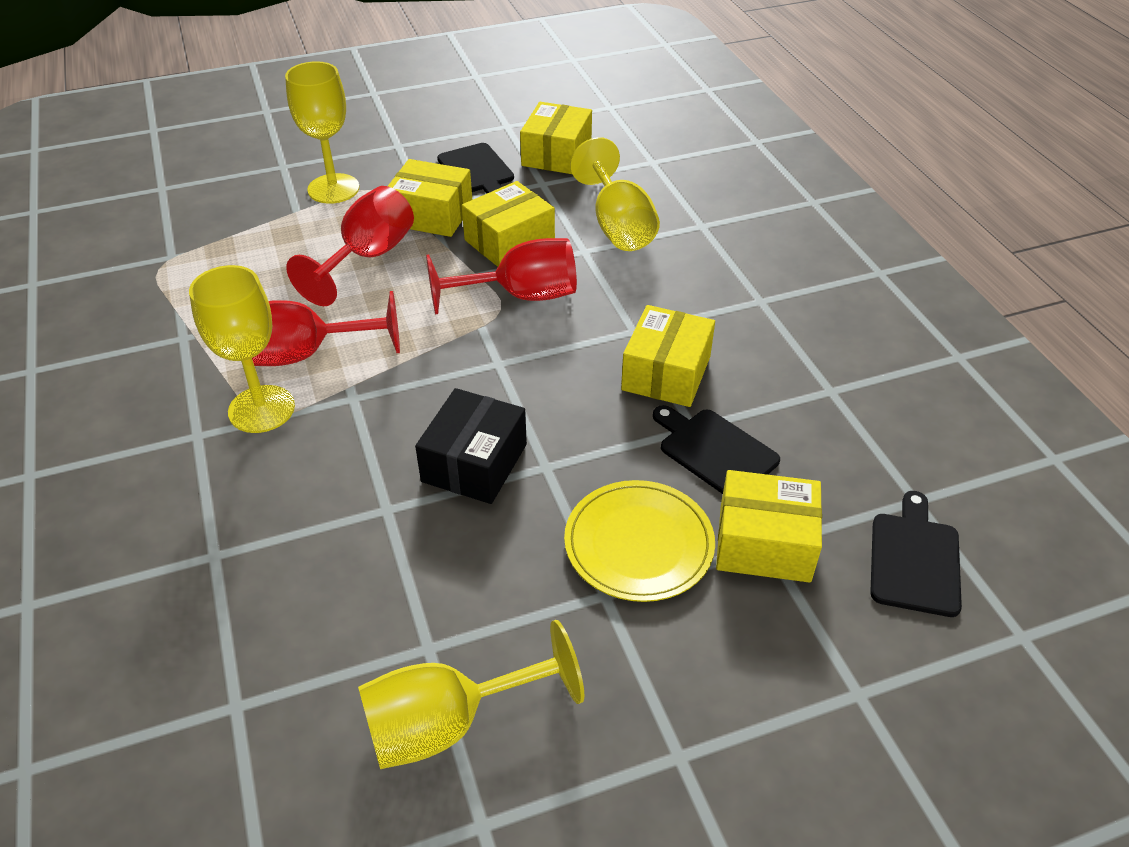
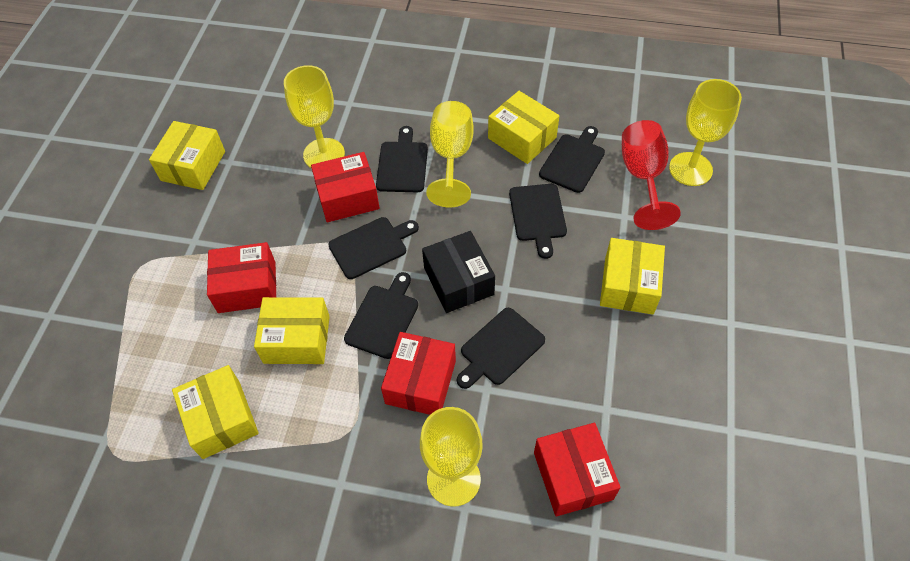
black cutting board: 3 -> 6
red box: 0 -> 4
red goblet: 3 -> 1
yellow plate: 1 -> 0

